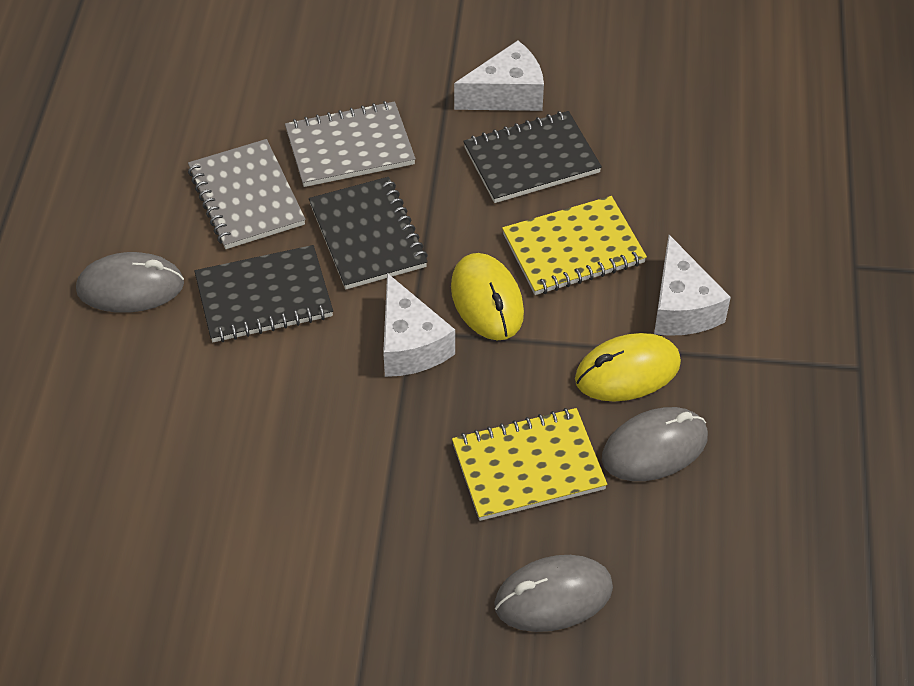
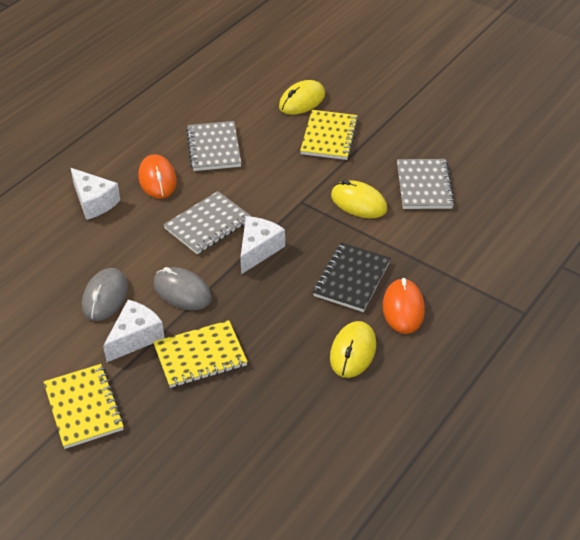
black notebook: 3 -> 1
grey mouse: 3 -> 2
grey notebook: 2 -> 3
orange mouse: 0 -> 2
yellow mouse: 2 -> 3
yellow notebook: 2 -> 3

